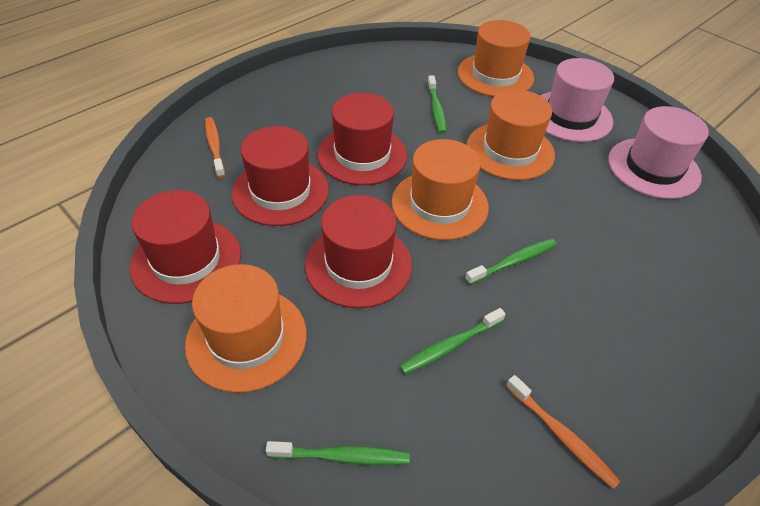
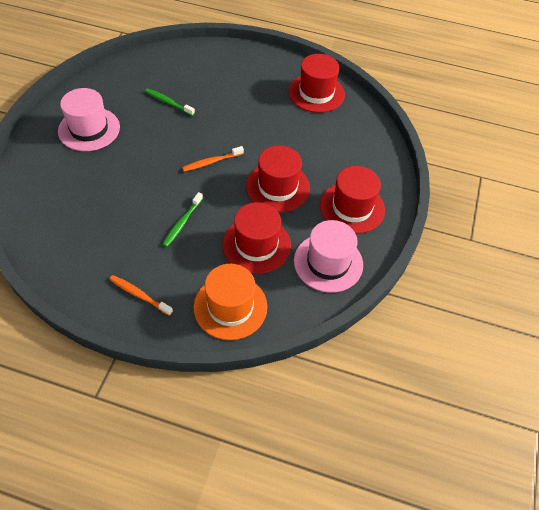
green toothbrush: 4 -> 2
orange hat: 4 -> 1

